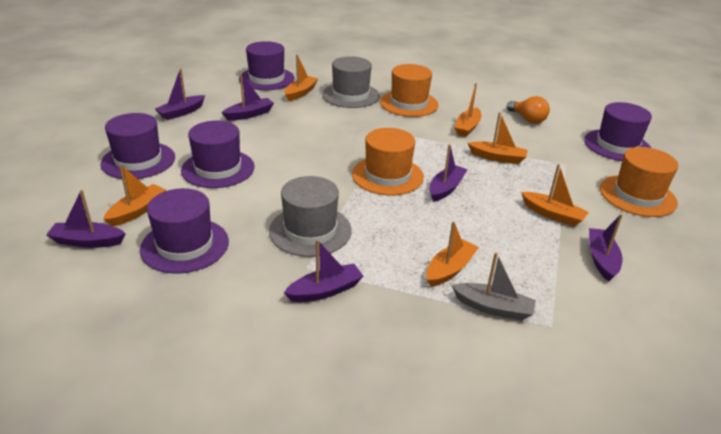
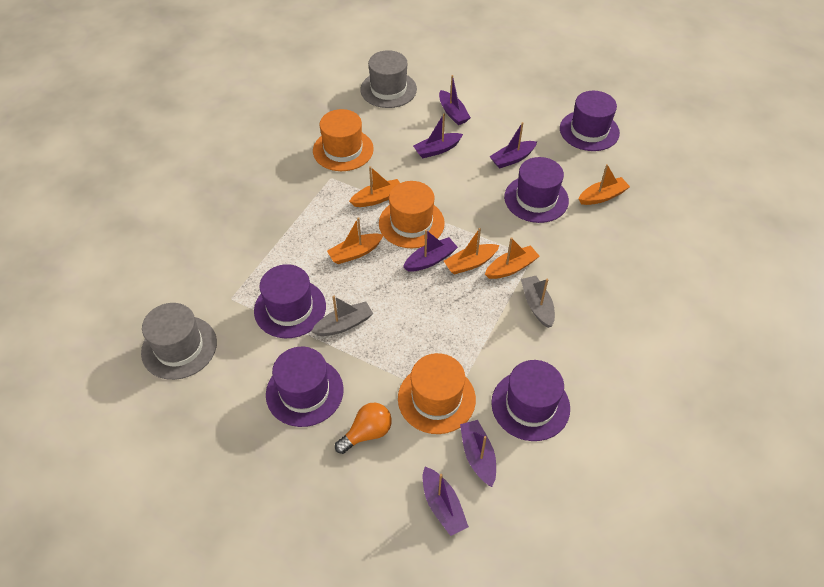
grey boat: 1 -> 2
orange boat: 6 -> 5

